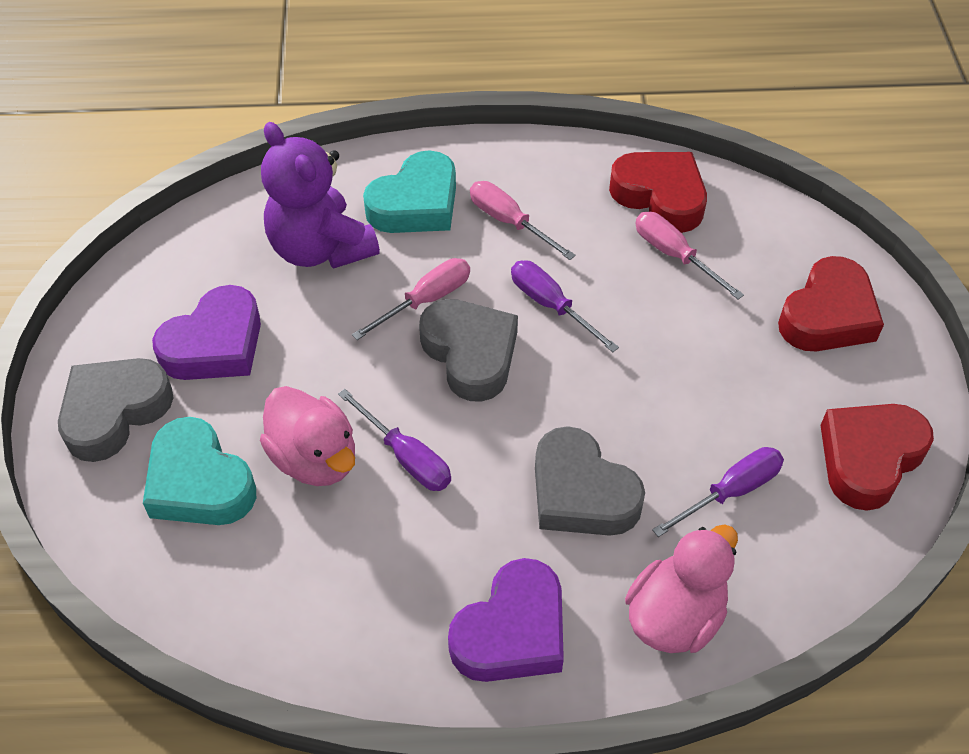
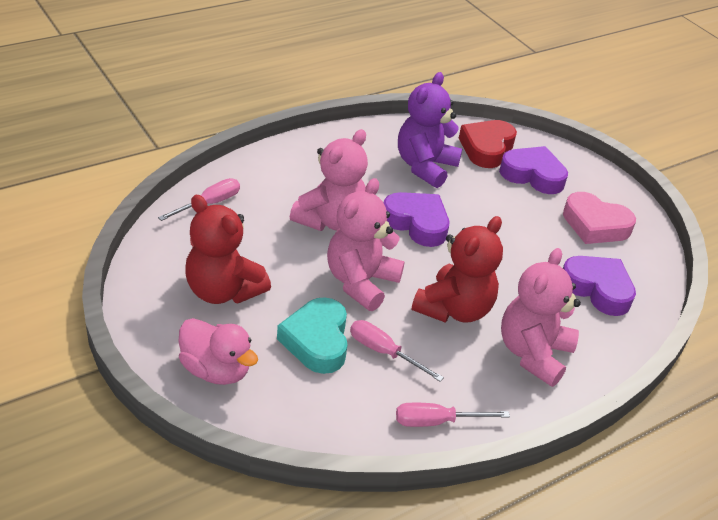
grey heart: 3 -> 0
pink duck: 2 -> 1
pink heart: 0 -> 1
pink teddy bear: 0 -> 3
purple heart: 2 -> 3
purple screwdriver: 3 -> 0
red heart: 3 -> 1
red teddy bear: 0 -> 2
turquoise heart: 2 -> 1

